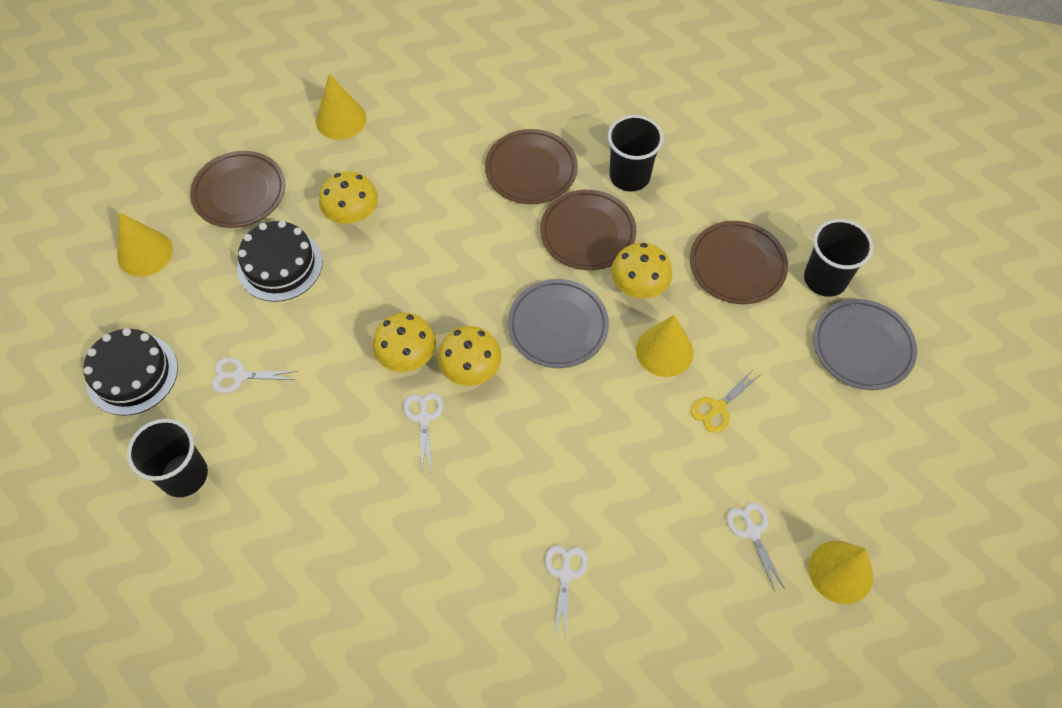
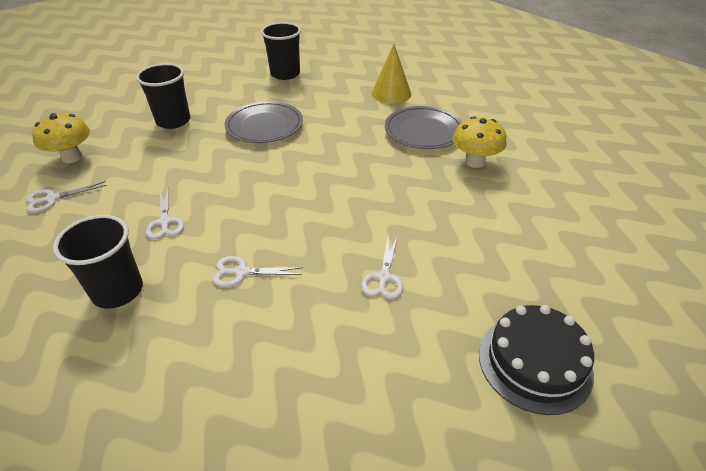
black cake: 2 -> 1
brown plate: 4 -> 0
yellow cone: 4 -> 1
yellow mushroom: 4 -> 2
yellow scissors: 1 -> 0

